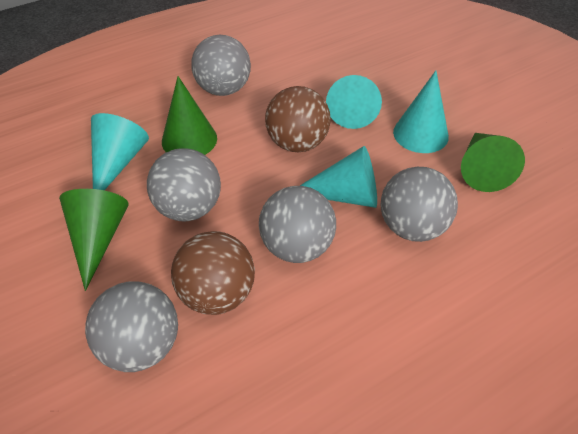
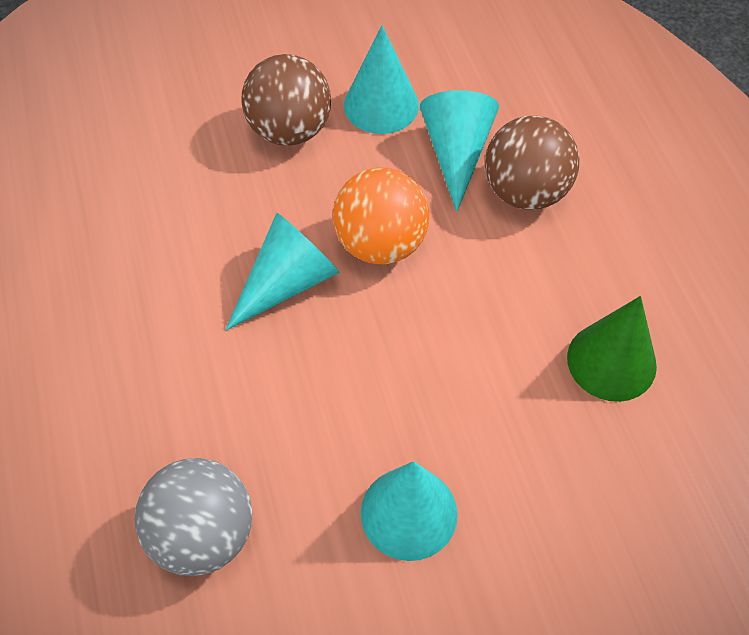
green cone: 3 -> 1
grey ball: 5 -> 1
orange ball: 0 -> 1

